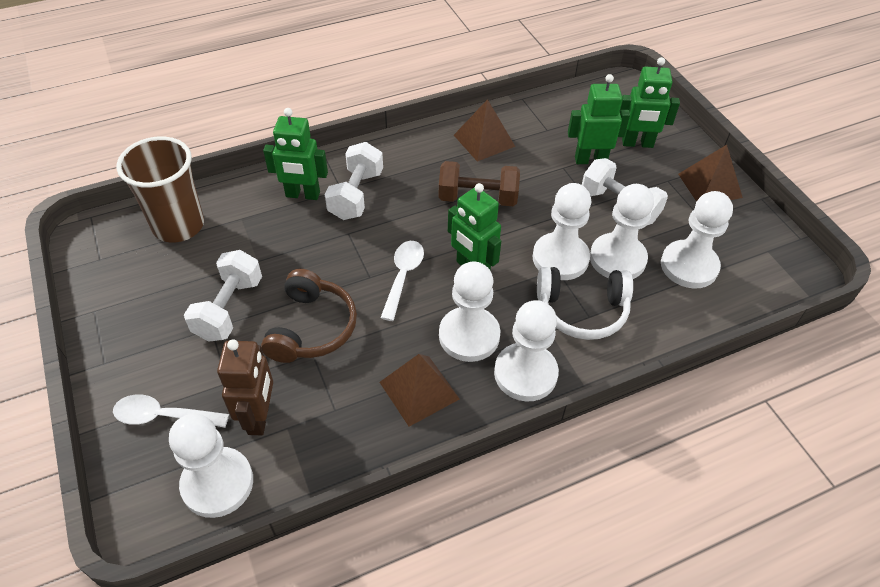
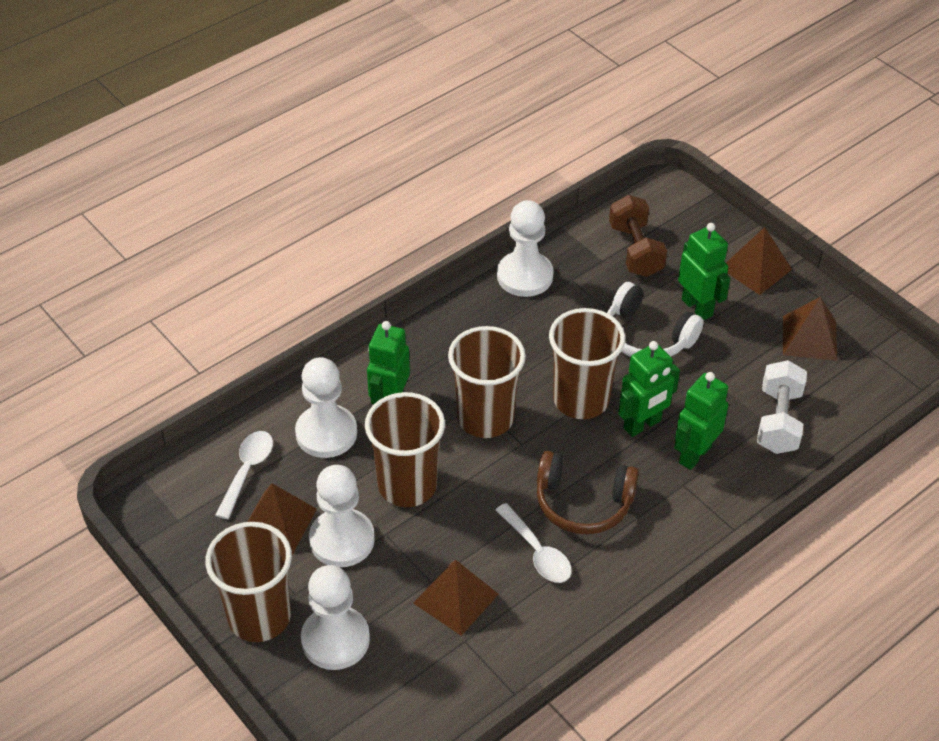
brown cup: 1 -> 4
brown pyramid: 3 -> 4
brown robot: 1 -> 0
white dumbbell: 3 -> 1
white pawn: 6 -> 4

